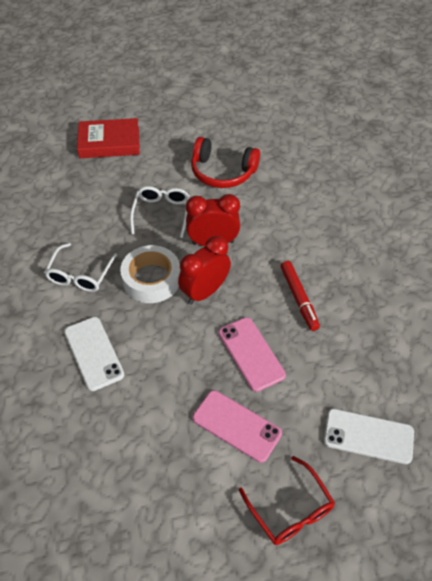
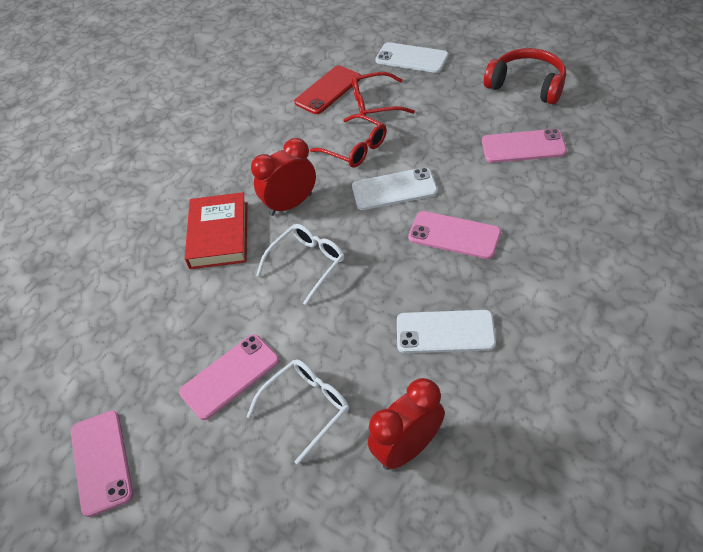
pink phone: 2 -> 4
red glasses: 1 -> 2
red marker: 1 -> 0
red phone: 0 -> 1
white phone: 2 -> 3
white tape: 1 -> 0

